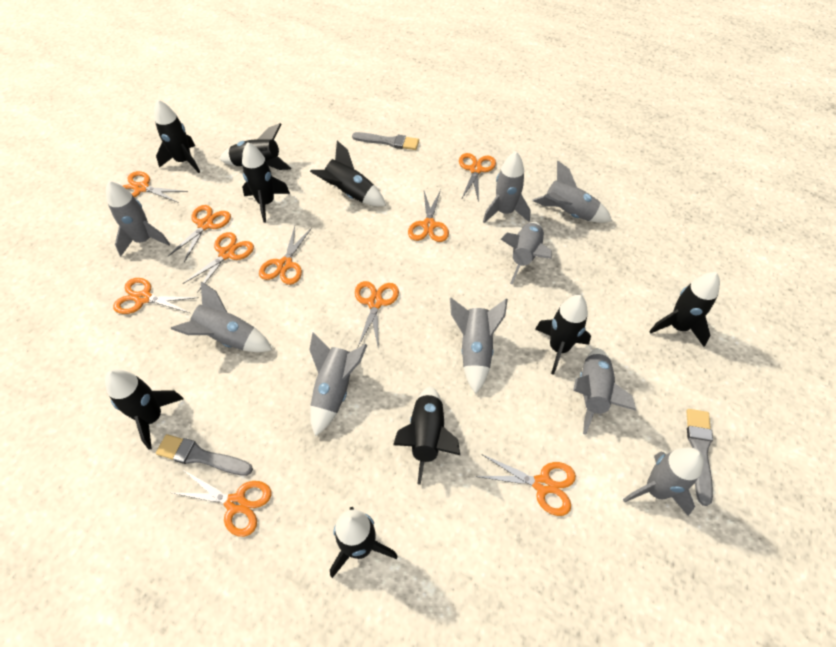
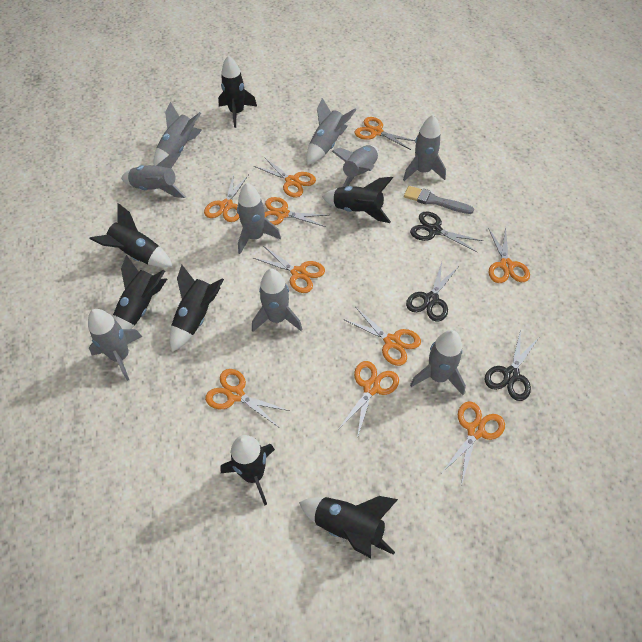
black rocket: 9 -> 7
black scissors: 0 -> 3
grey brush: 3 -> 1

